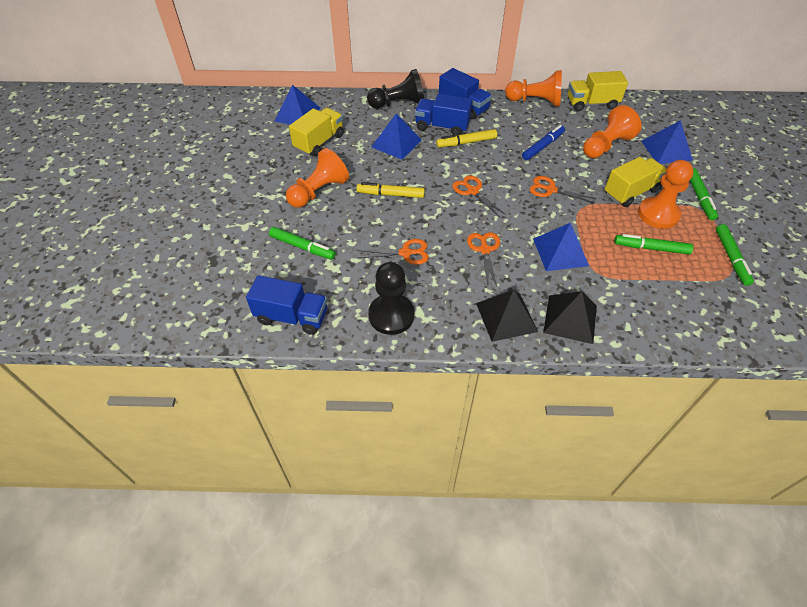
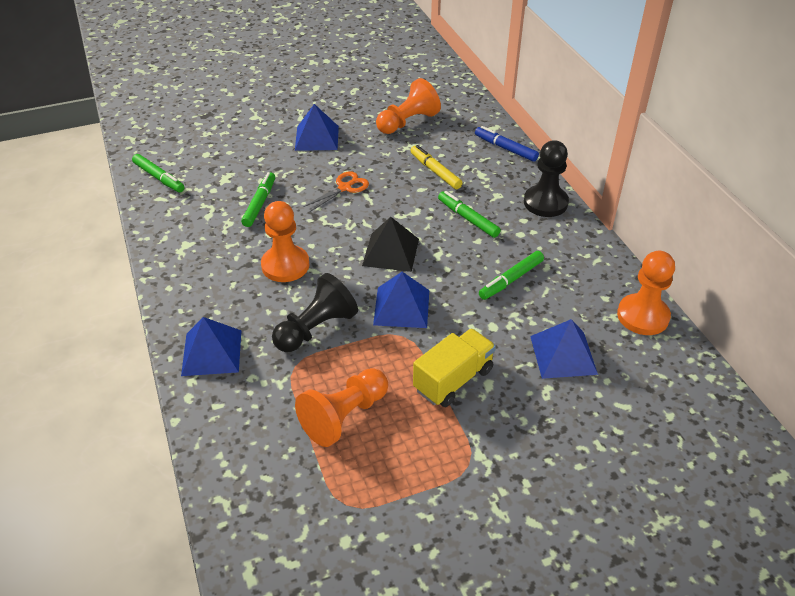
black pyramid: 2 -> 1
blue truck: 3 -> 0
orange scissors: 4 -> 1
yellow marker: 2 -> 1
yellow truck: 3 -> 1

